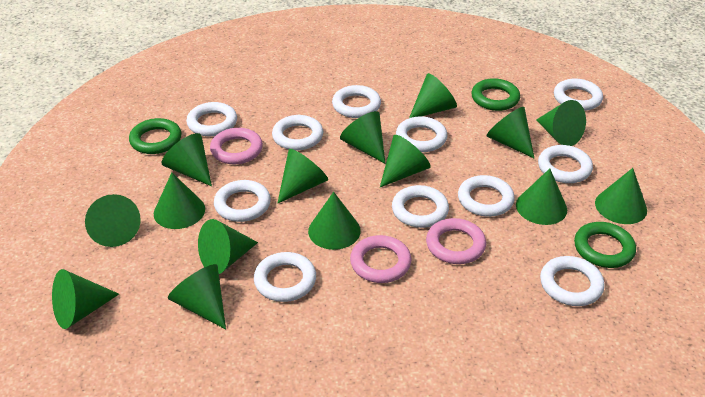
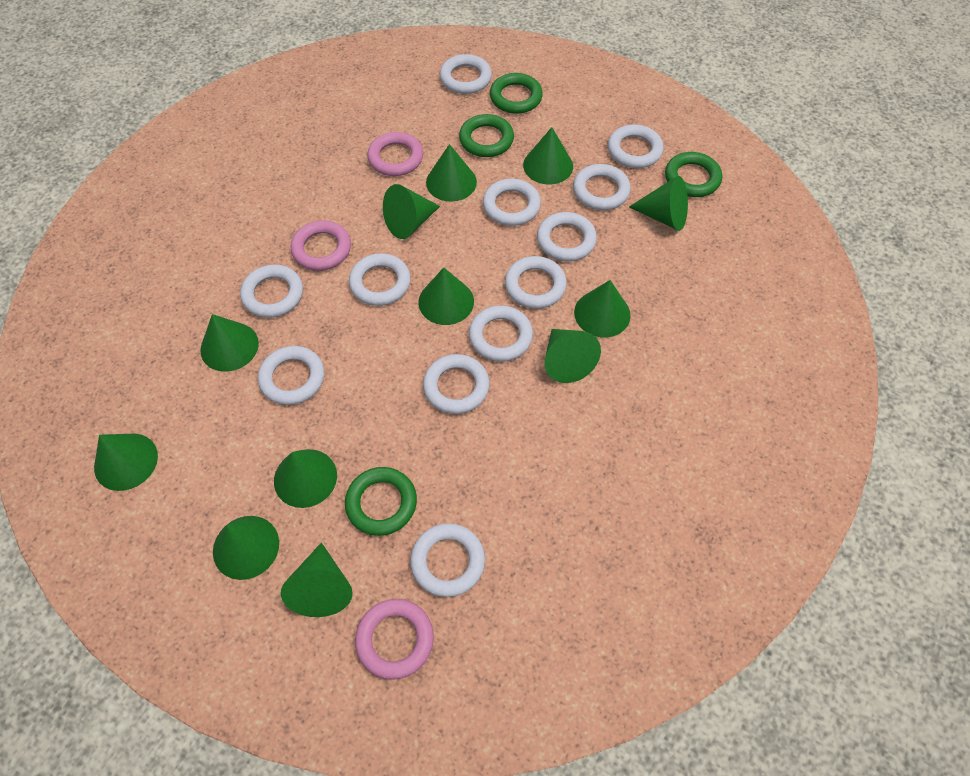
green cone: 15 -> 12
green ring: 3 -> 4
white ring: 11 -> 12

